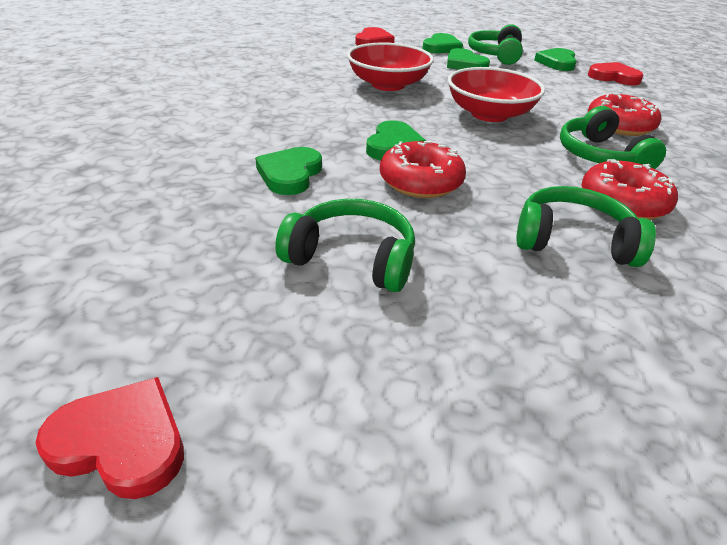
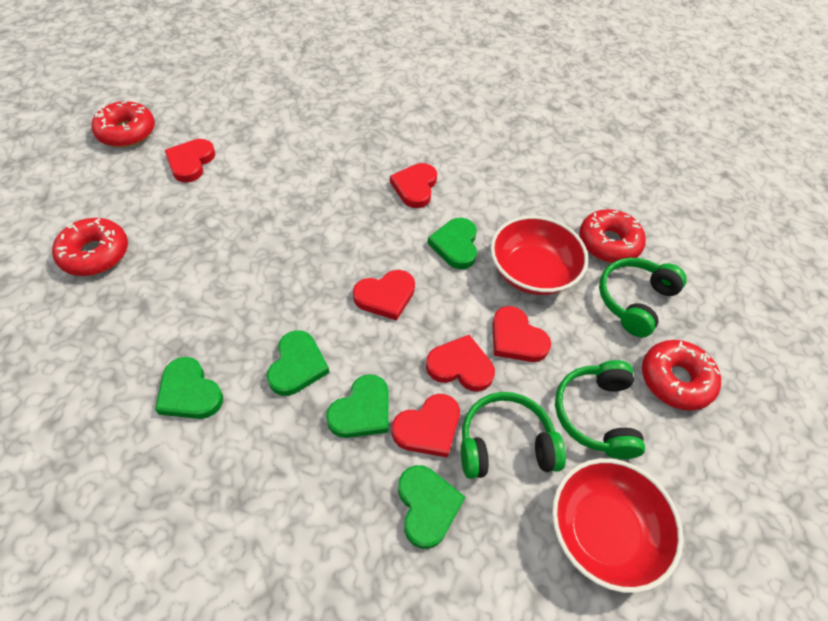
green headphones: 4 -> 3
red donut: 3 -> 4
red heart: 3 -> 6

